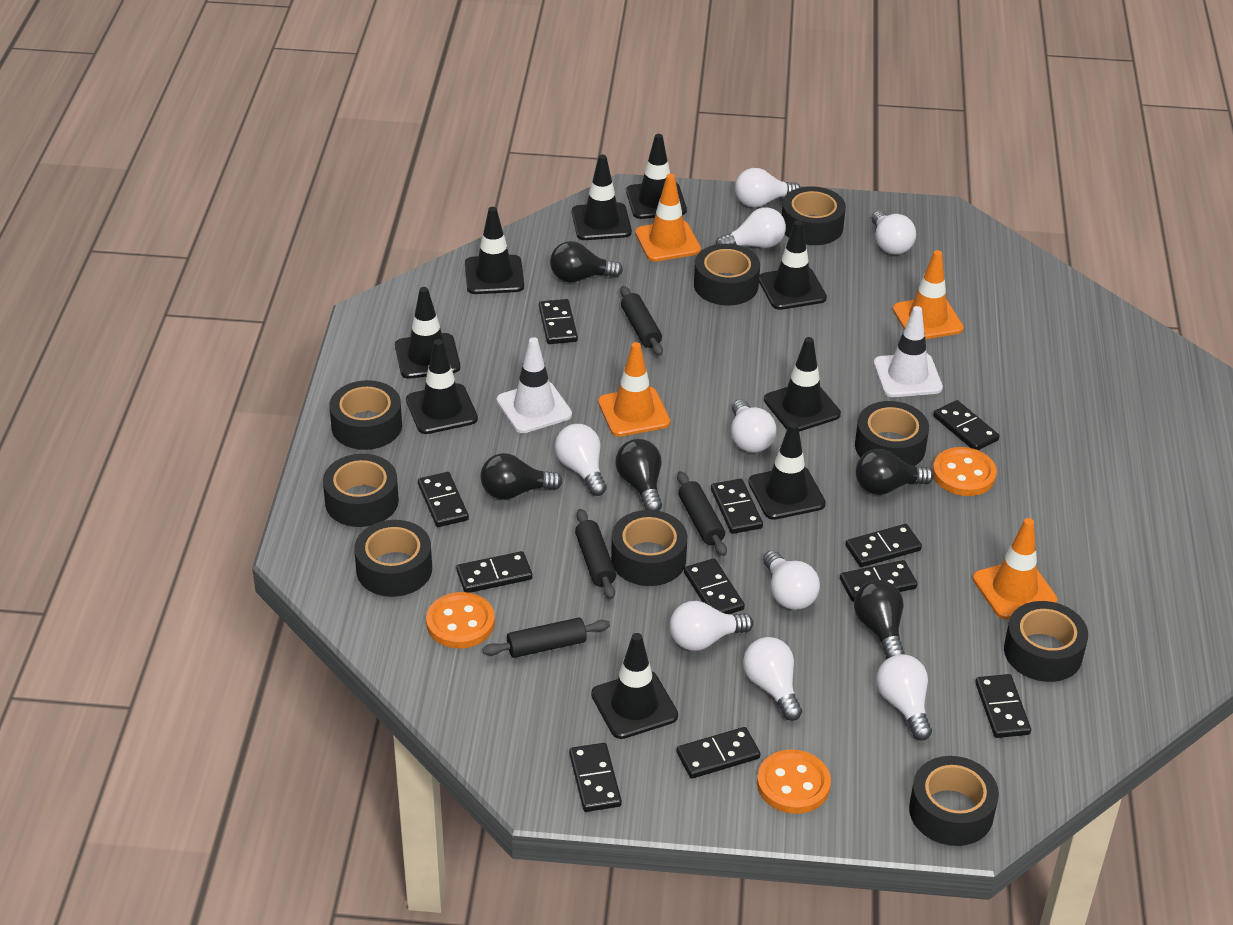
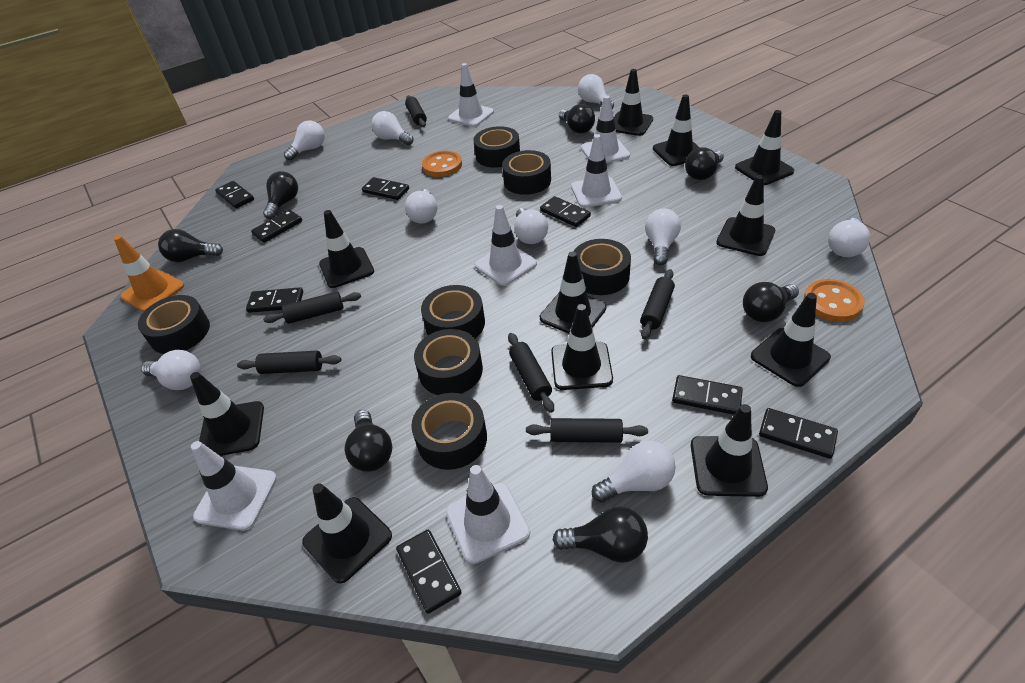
black domino: 11 -> 8
black light bulb: 5 -> 7
black rolling pin: 4 -> 6
black tape: 9 -> 7
black traffic cone: 9 -> 11
orange button: 3 -> 2
orange traffic cone: 4 -> 1
white traffic cone: 2 -> 6

